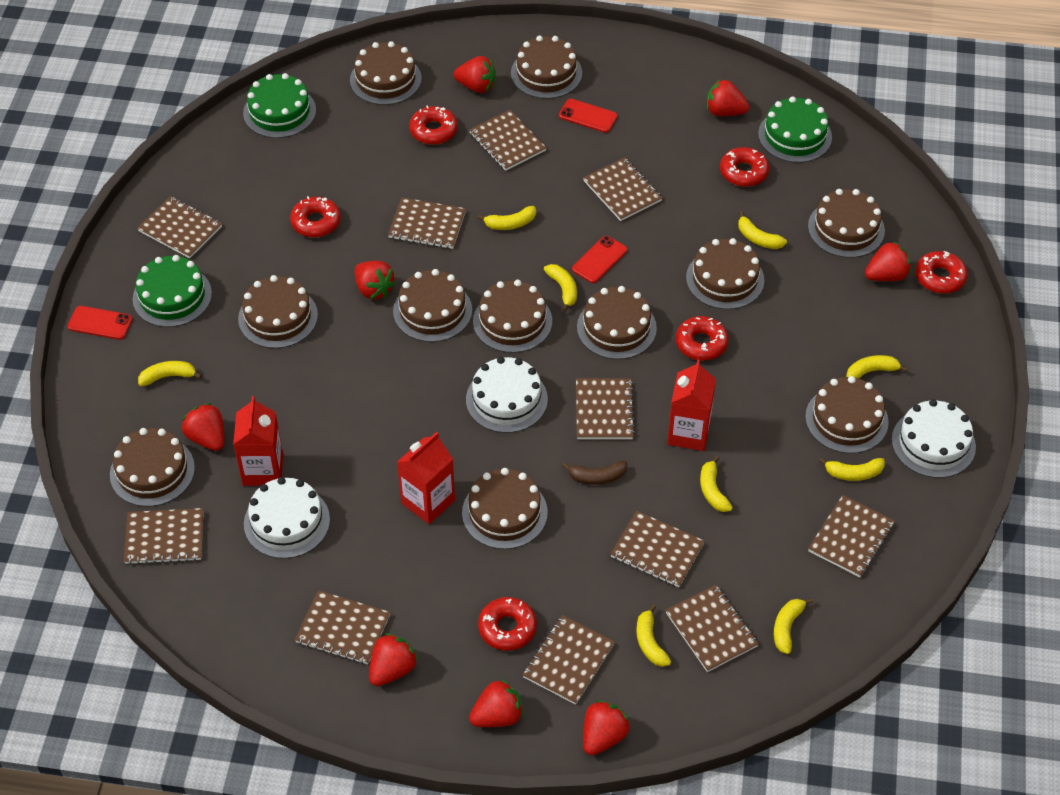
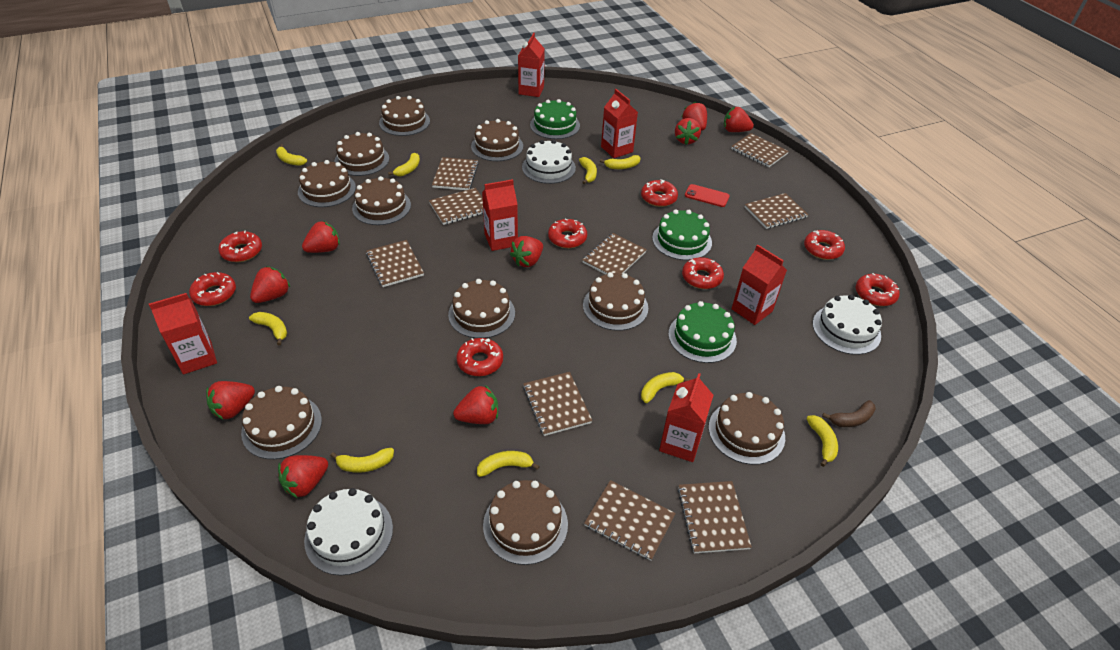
brown cake: 11 -> 10
brown notebook: 11 -> 9
red carton: 3 -> 6
red donut: 6 -> 8
red phone: 3 -> 1
red strawberry: 8 -> 9

